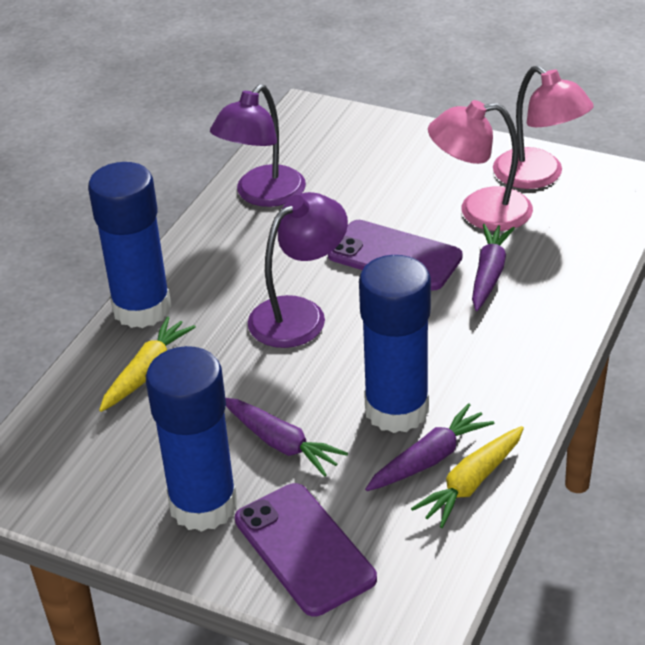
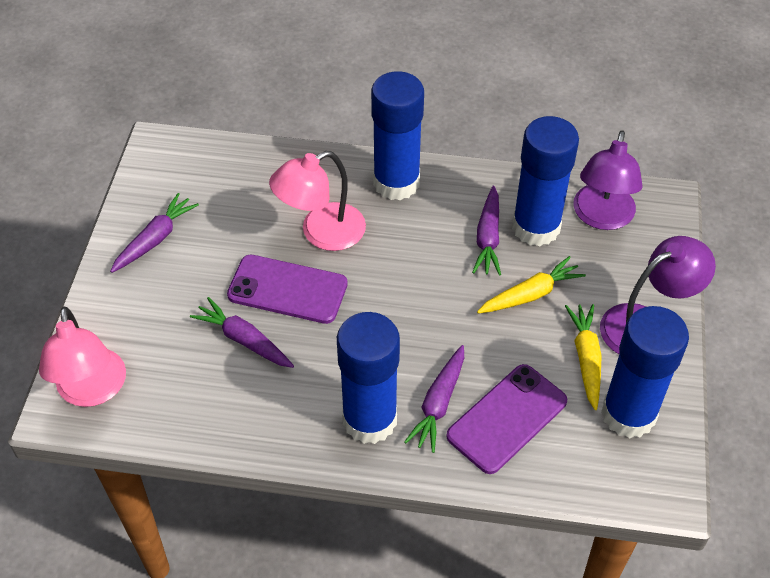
blue glue stick: 3 -> 4
purple carrot: 3 -> 4

